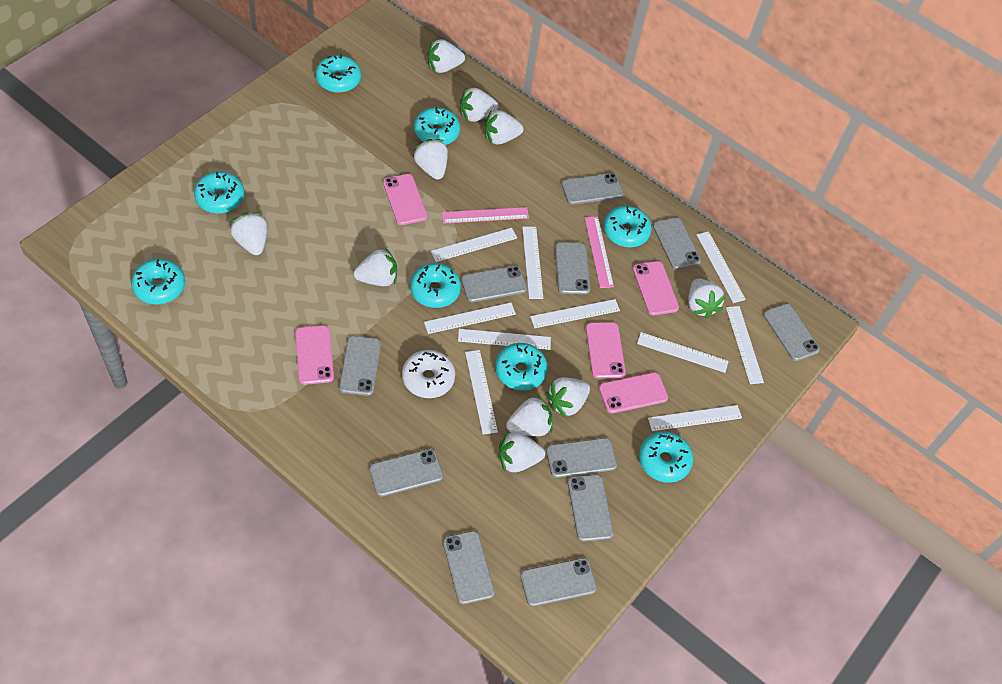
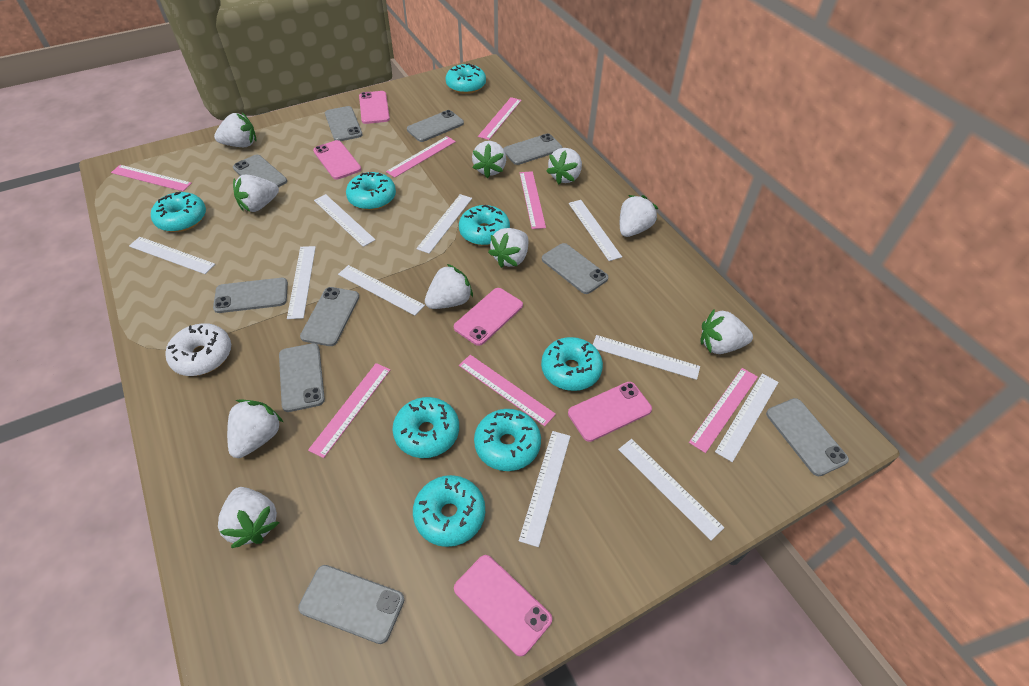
grey phone: 11 -> 10
pink ruler: 2 -> 7

